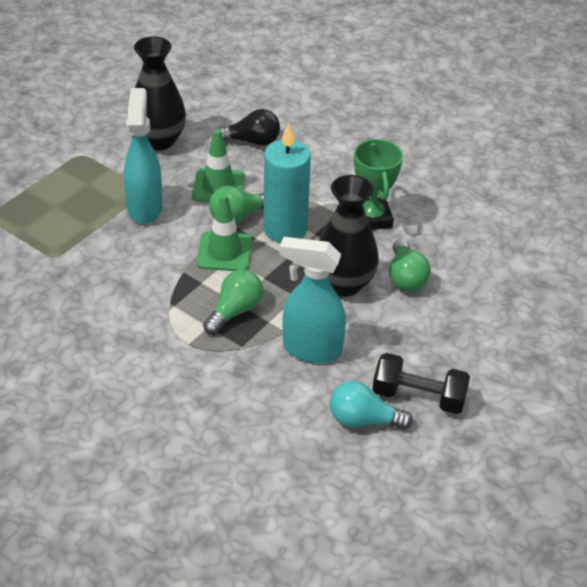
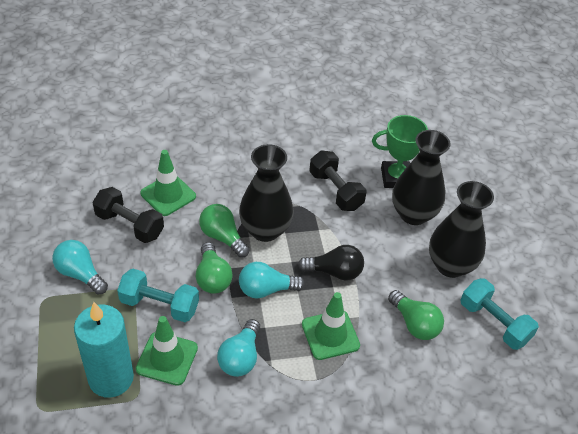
black dumbbell: 1 -> 2
black vase: 2 -> 3
green traffic cone: 2 -> 3
turquoise dumbbell: 0 -> 2
turquoise light bulb: 1 -> 3
turquoise spray bottle: 2 -> 0

